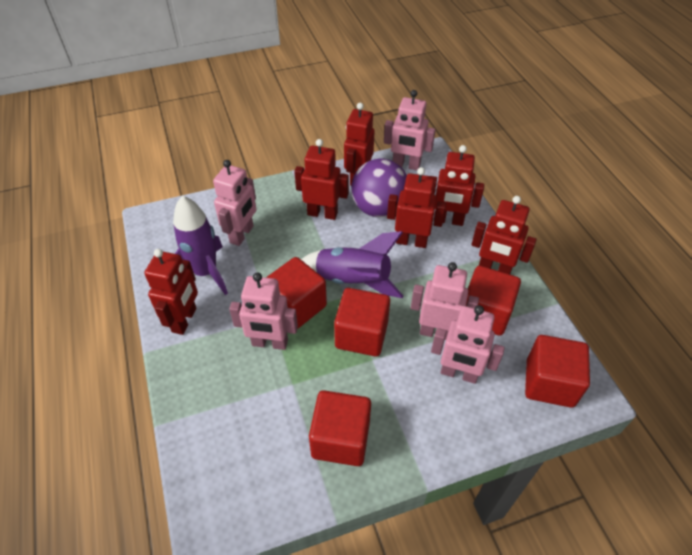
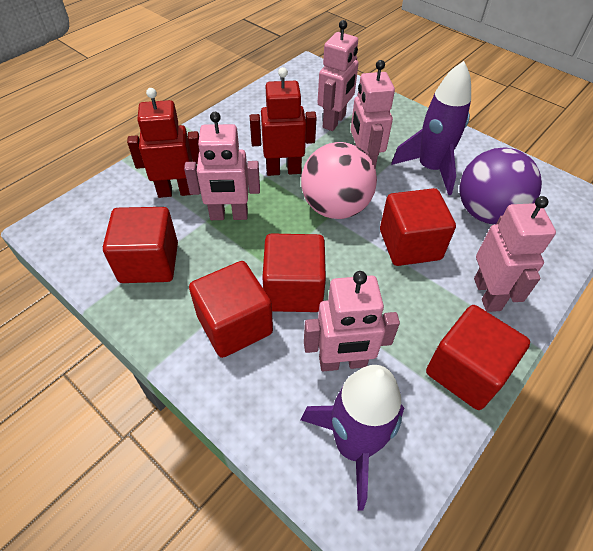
pink ball: 0 -> 1
red robot: 6 -> 2

